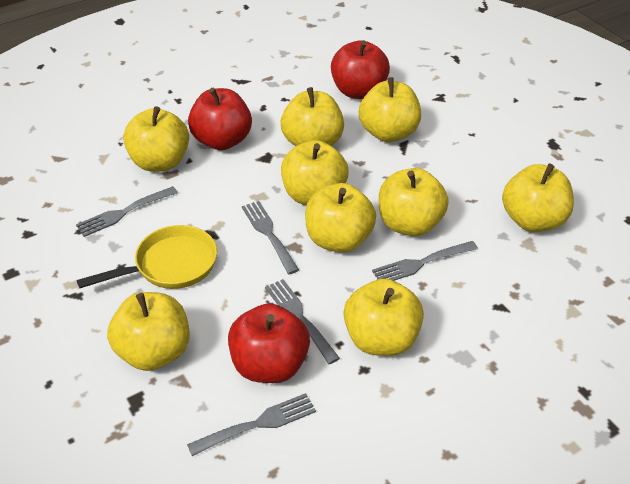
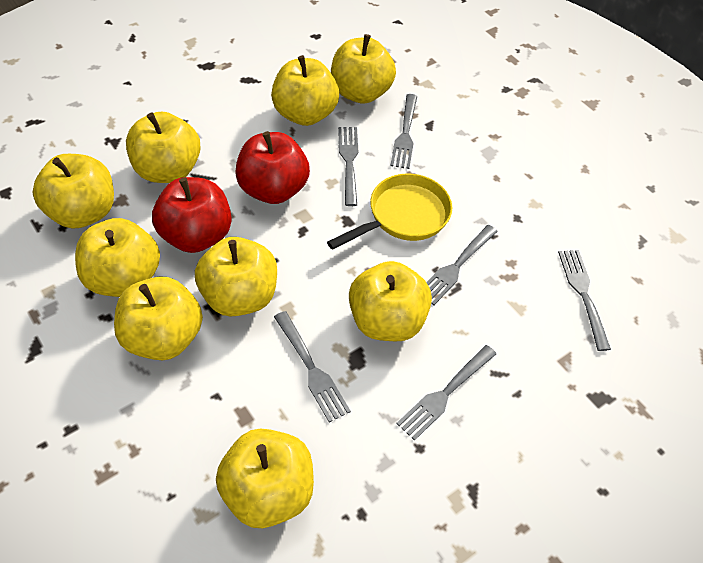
grey fork: 5 -> 6
red apple: 3 -> 2

